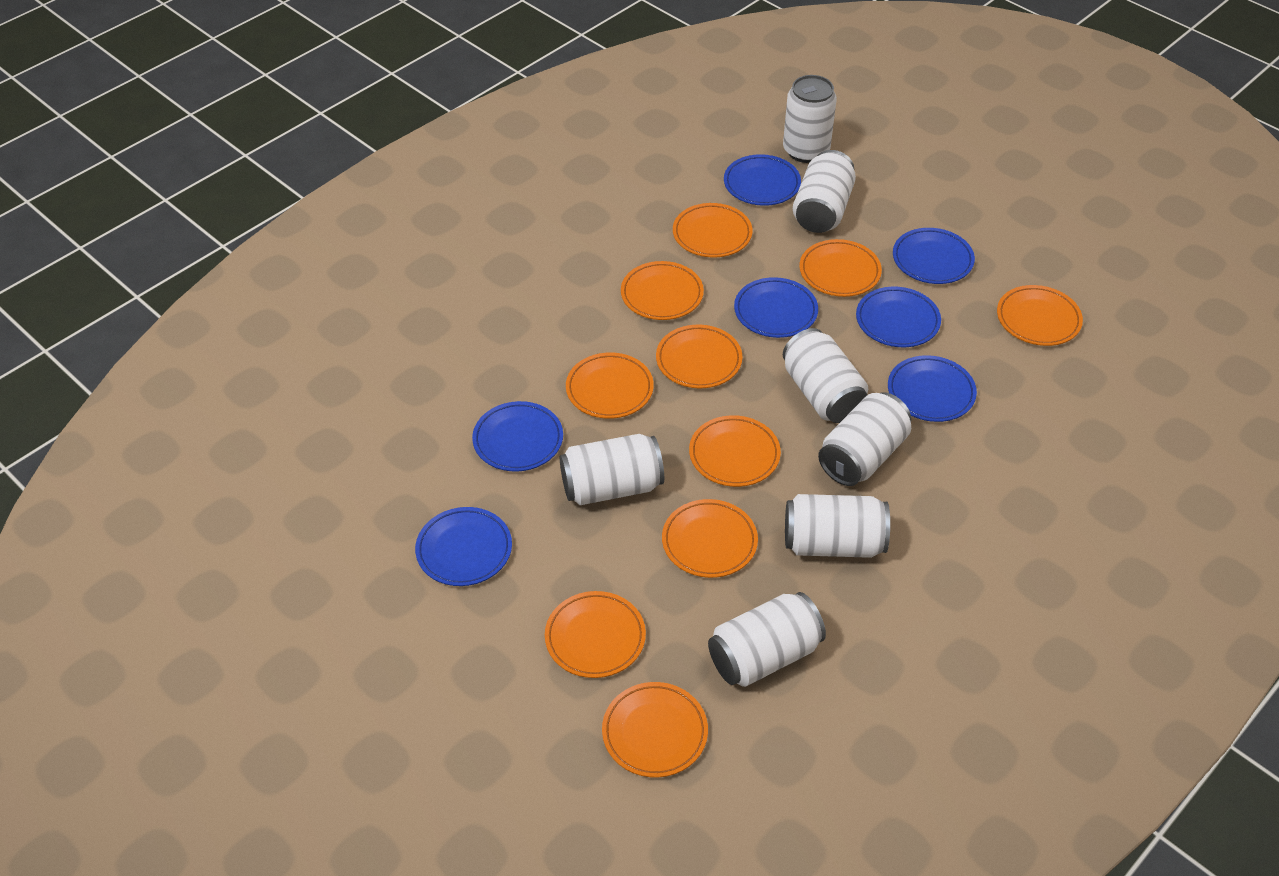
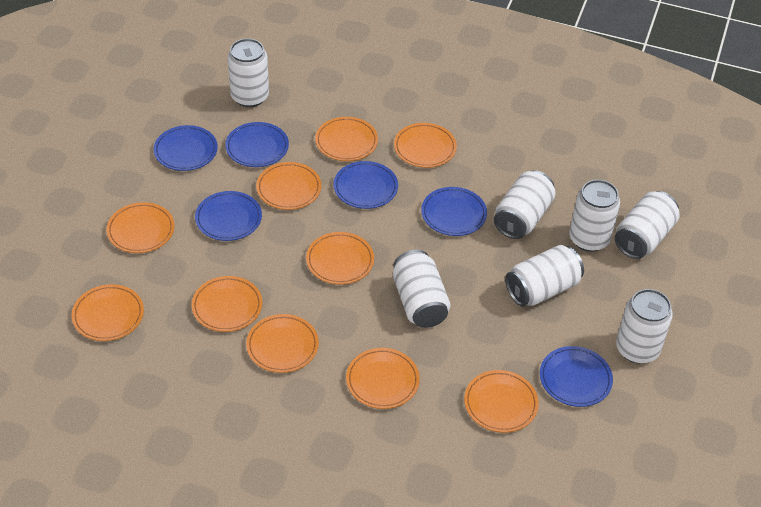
blue plate: 7 -> 6

